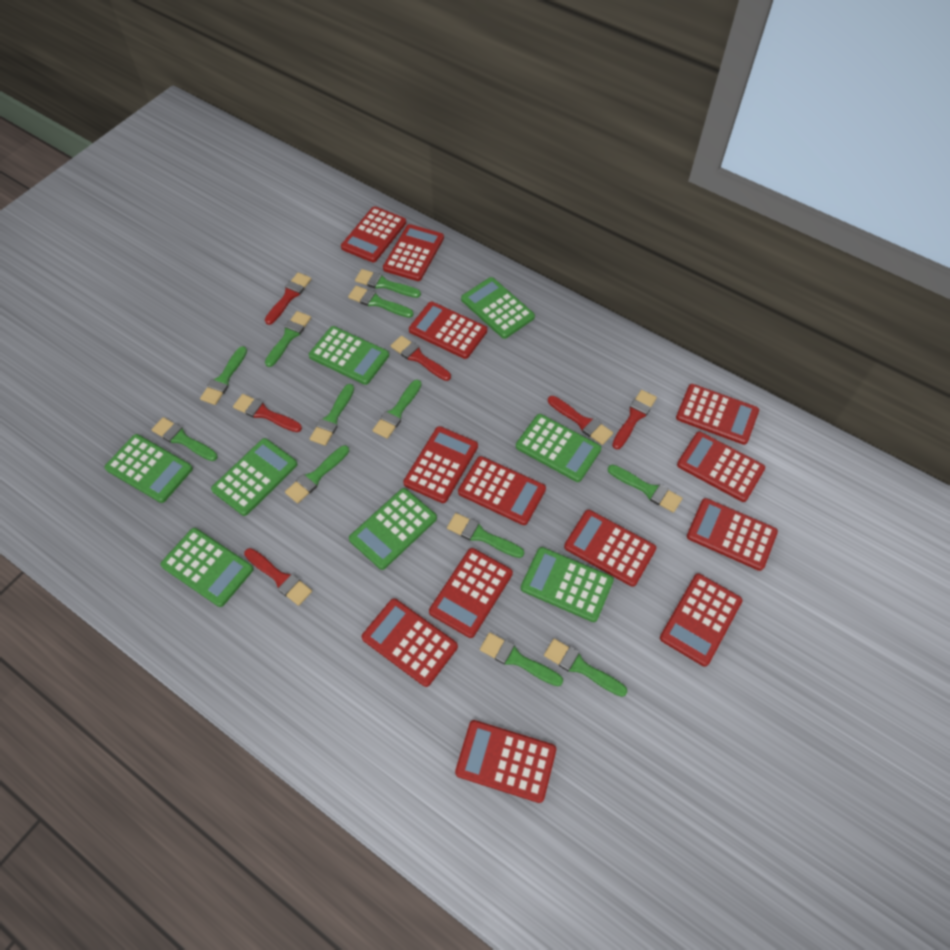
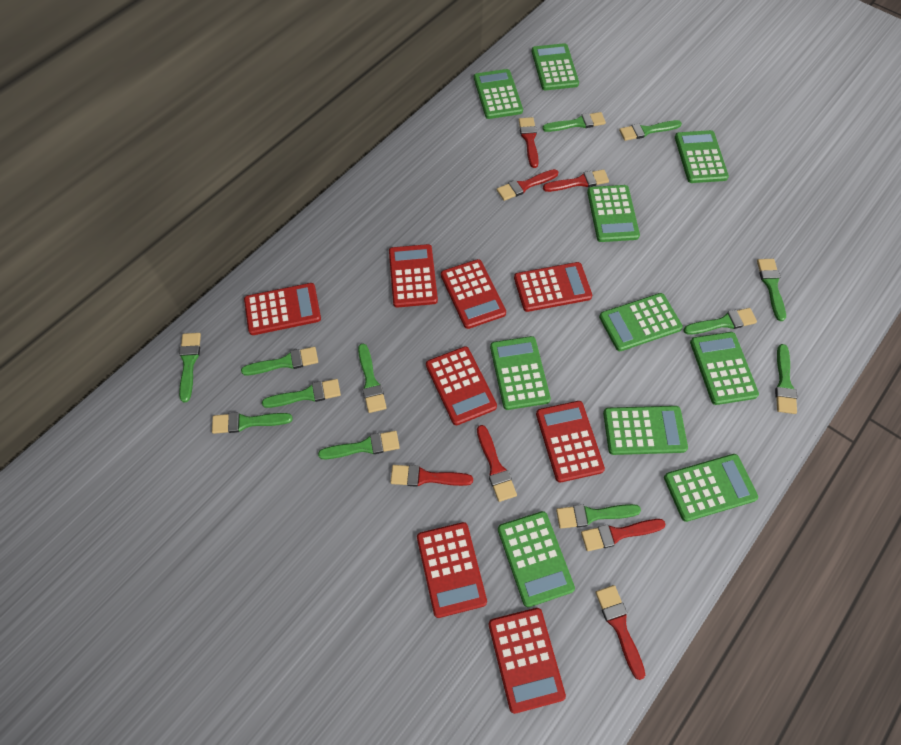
green calculator: 8 -> 10
red brush: 6 -> 7
red calculator: 13 -> 8

